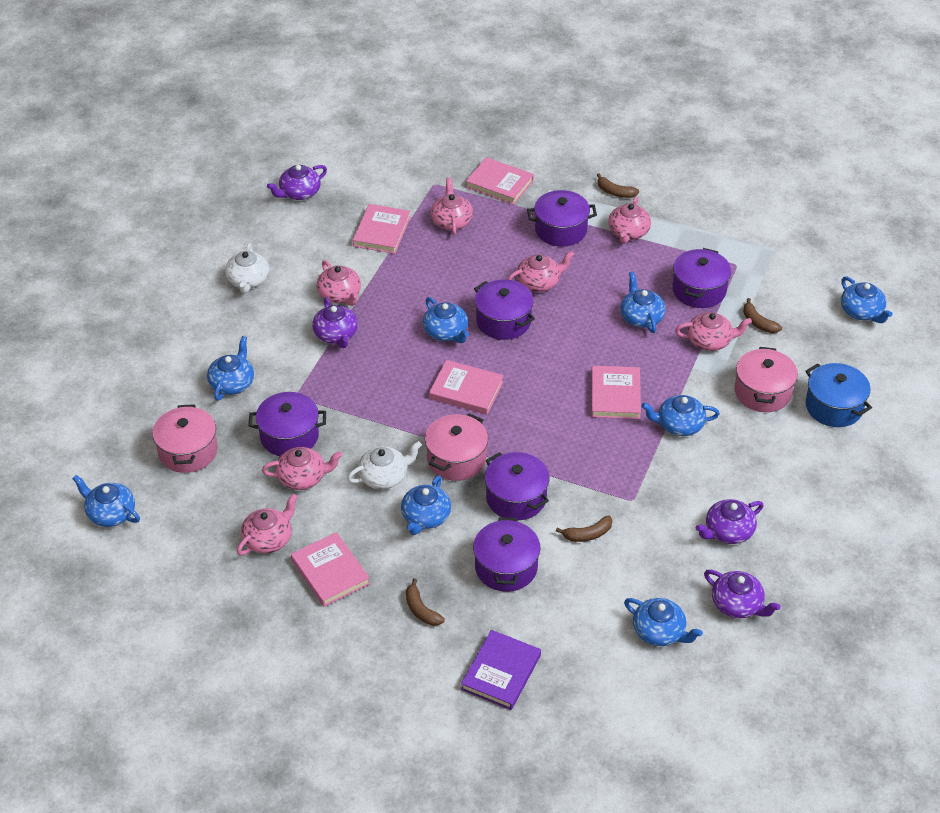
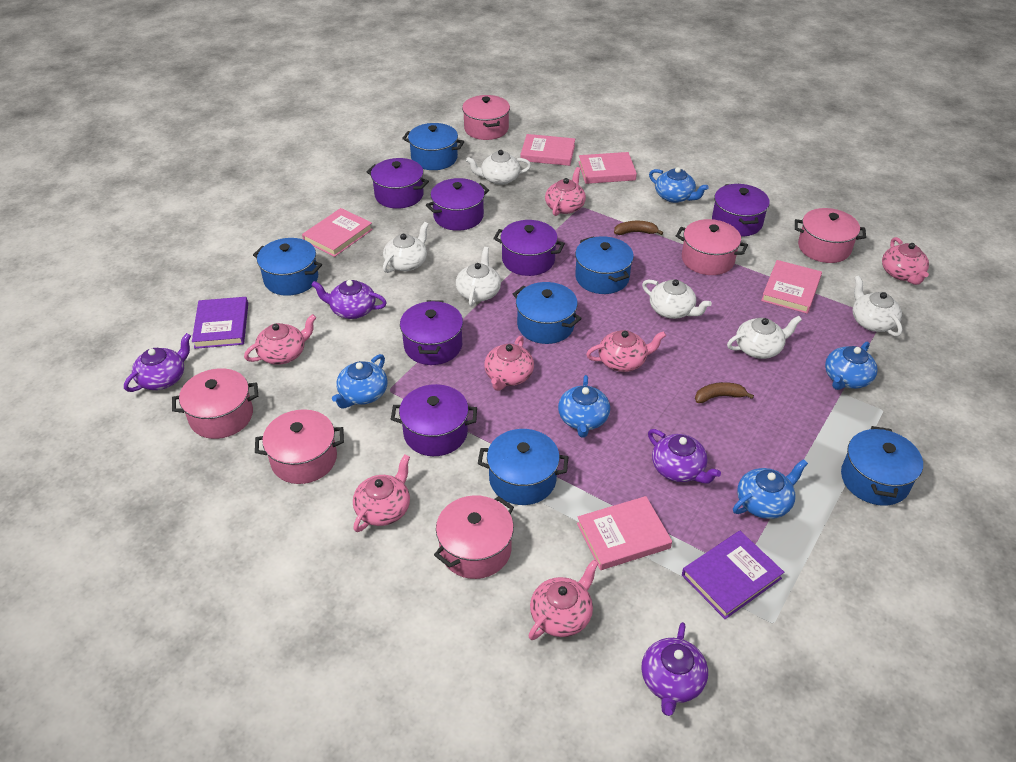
blue pot: 1 -> 6
blue teapot: 8 -> 5
brown banana: 4 -> 2
pink pot: 3 -> 6
purple book: 1 -> 2
white teapot: 2 -> 6

